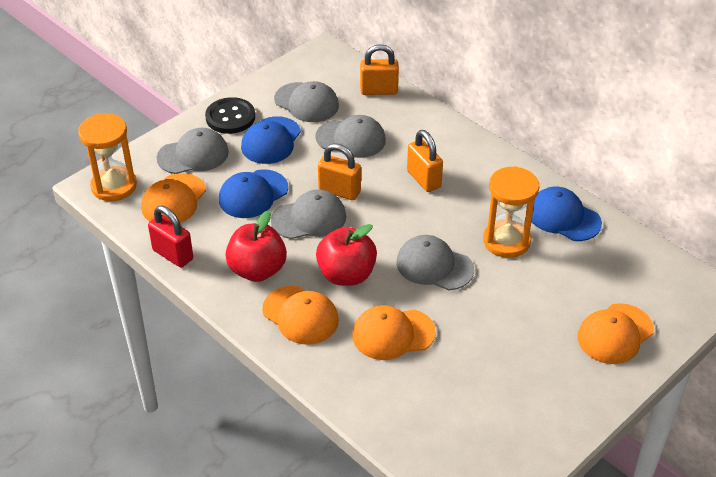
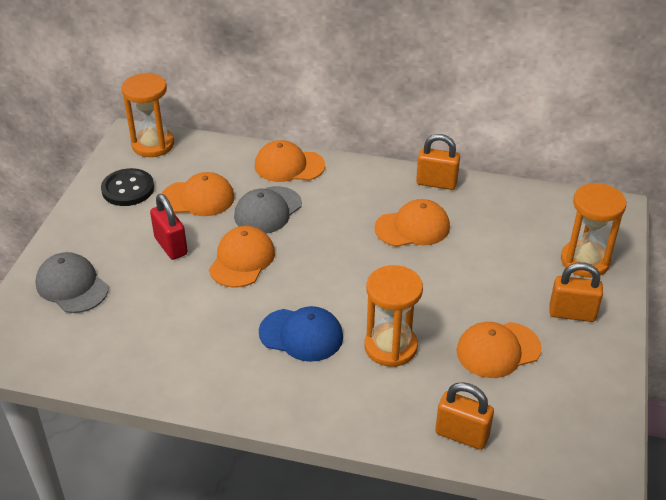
blue cap: 3 -> 1
grey cap: 5 -> 2
orange cap: 4 -> 5
orange hourglass: 2 -> 3
red apple: 2 -> 0

